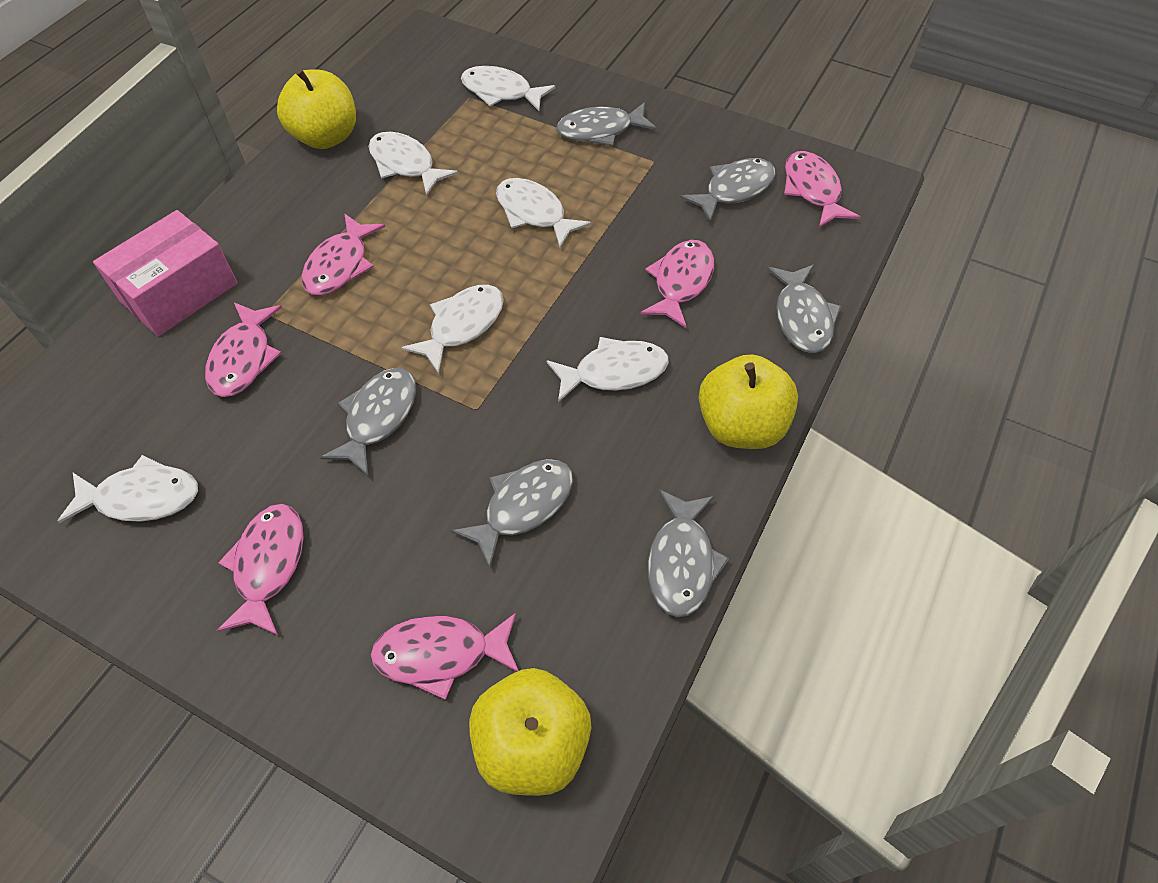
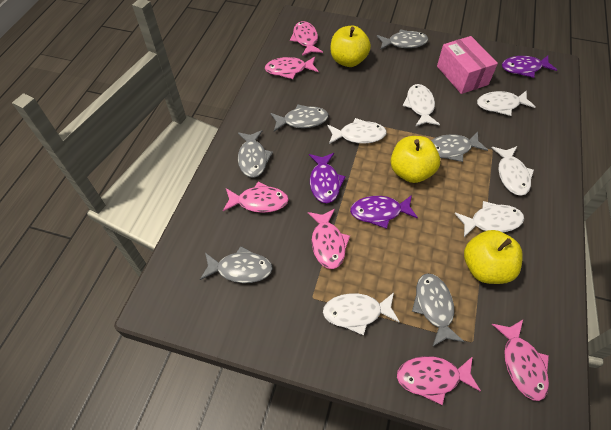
purple fish: 0 -> 3

